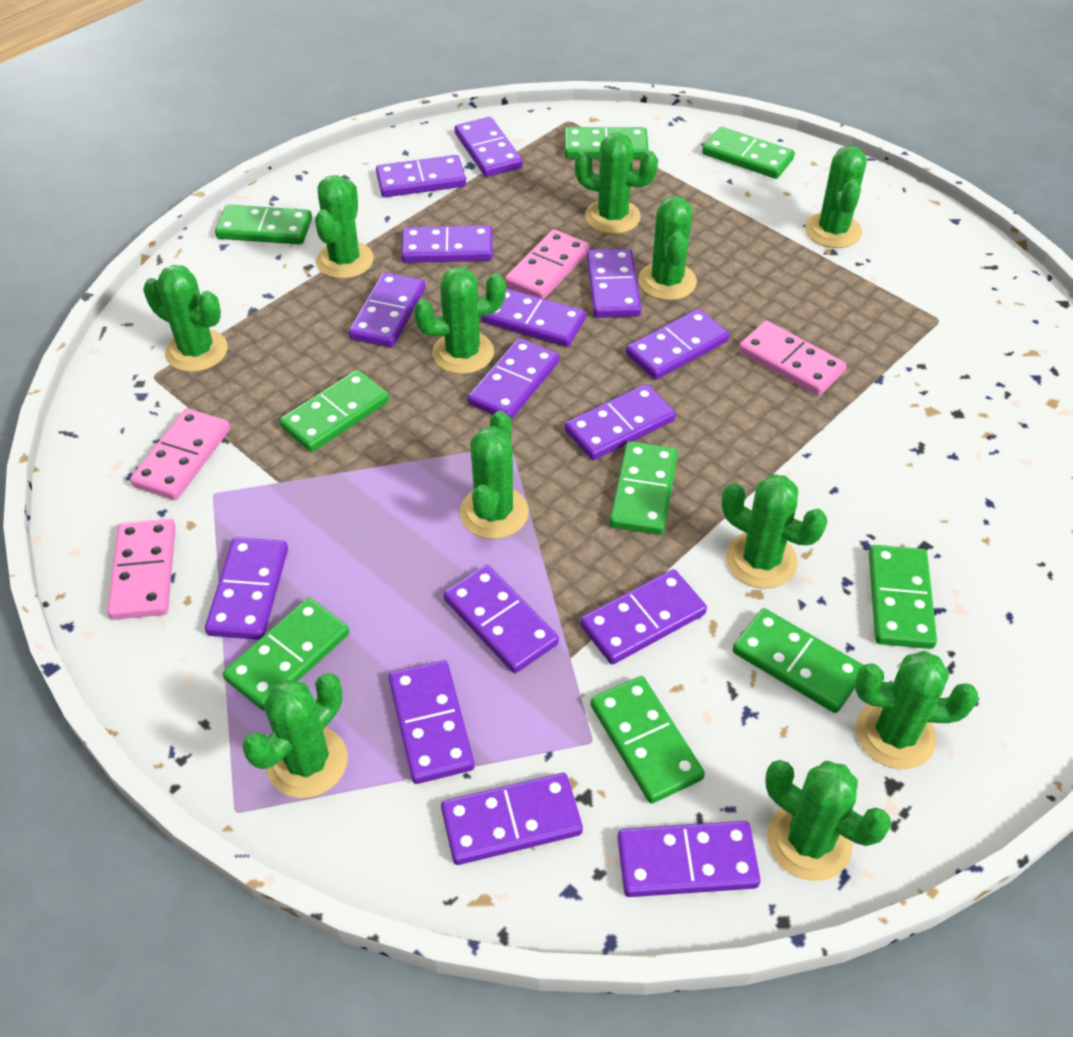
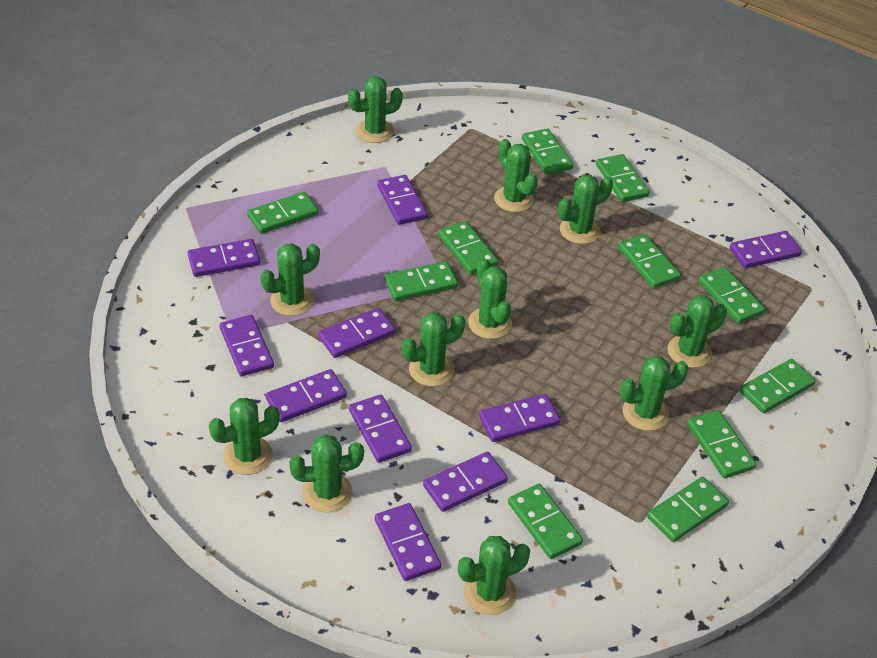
green domino: 9 -> 11
pink domino: 4 -> 0
purple domino: 15 -> 10

